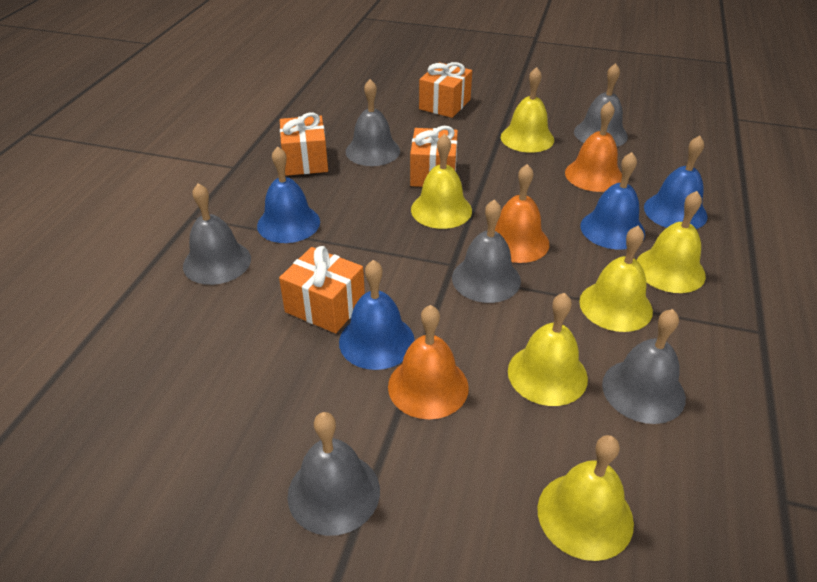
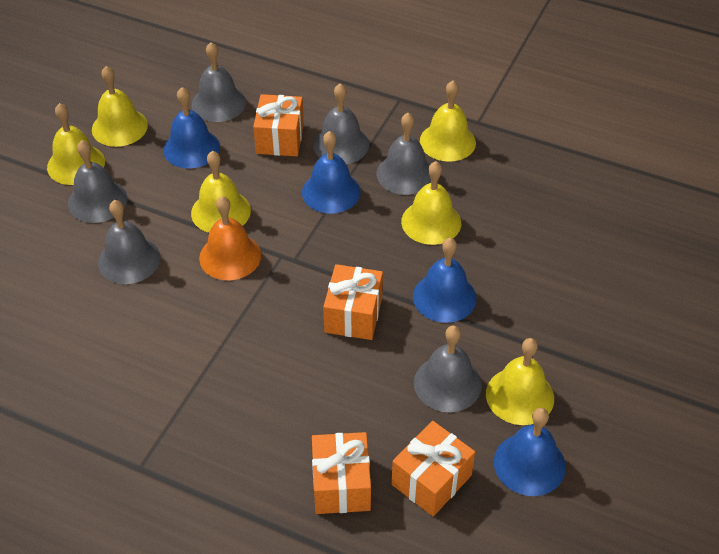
orange bell: 3 -> 1

